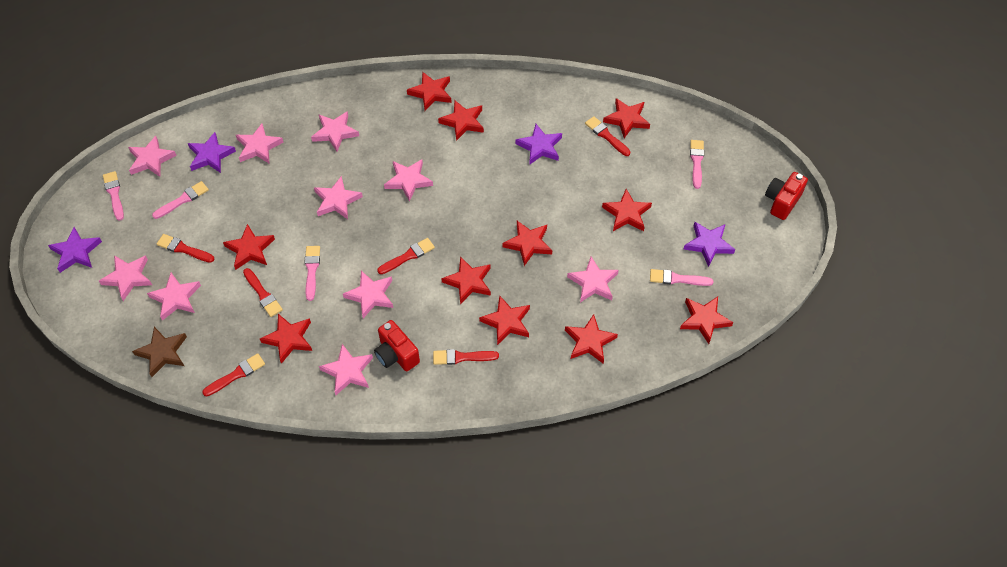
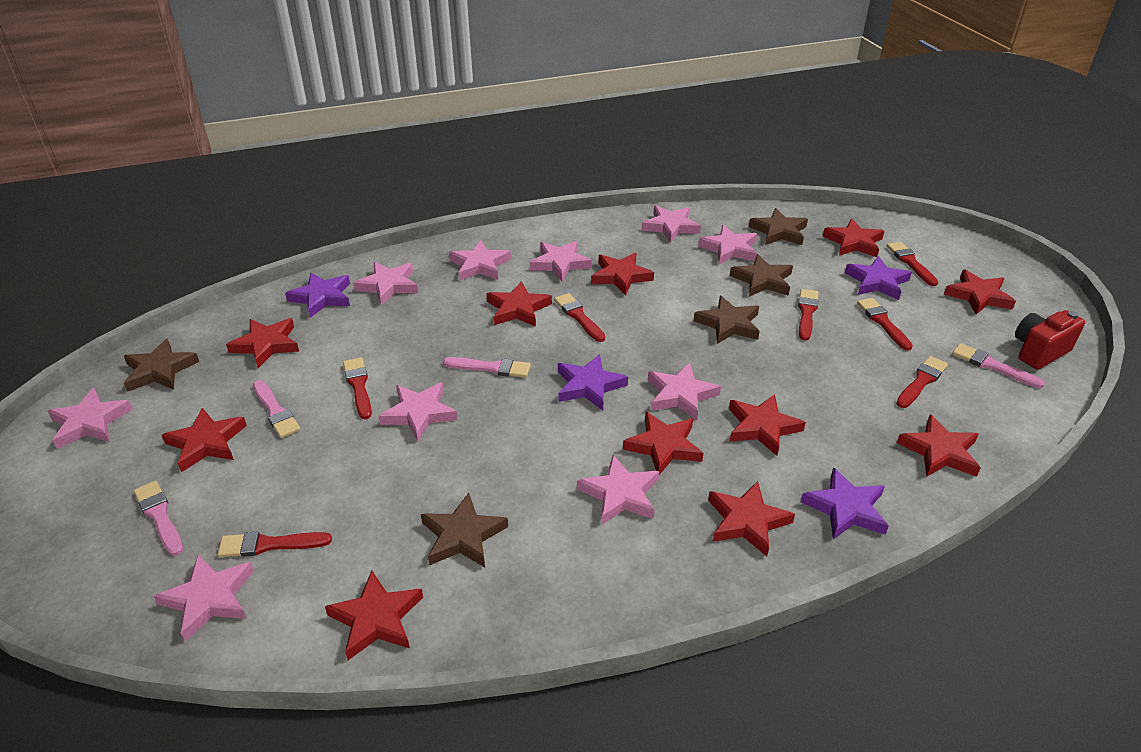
brown star: 1 -> 5
pink brush: 5 -> 4
red brush: 6 -> 7
red camera: 2 -> 1

